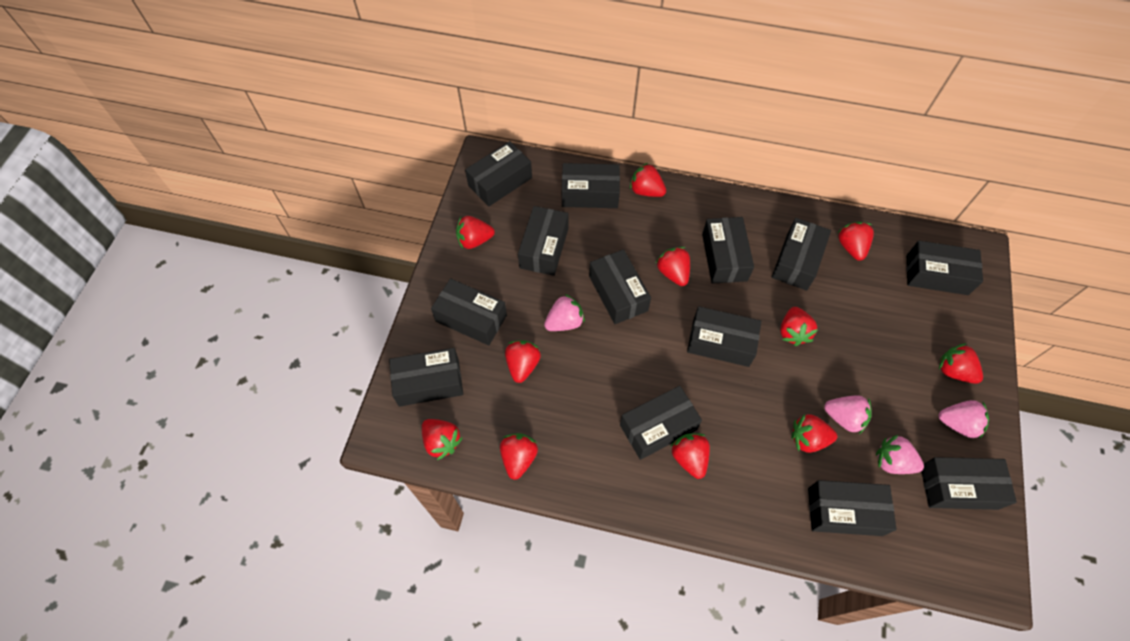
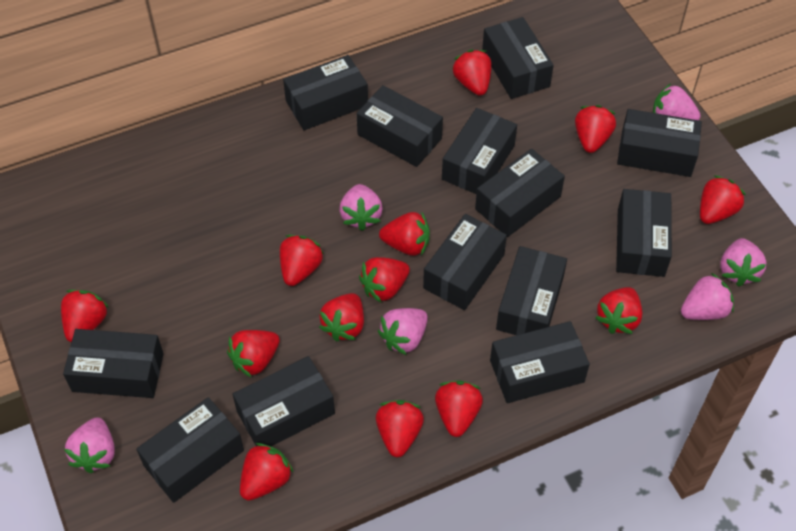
pink strawberry: 4 -> 6
red strawberry: 11 -> 13

